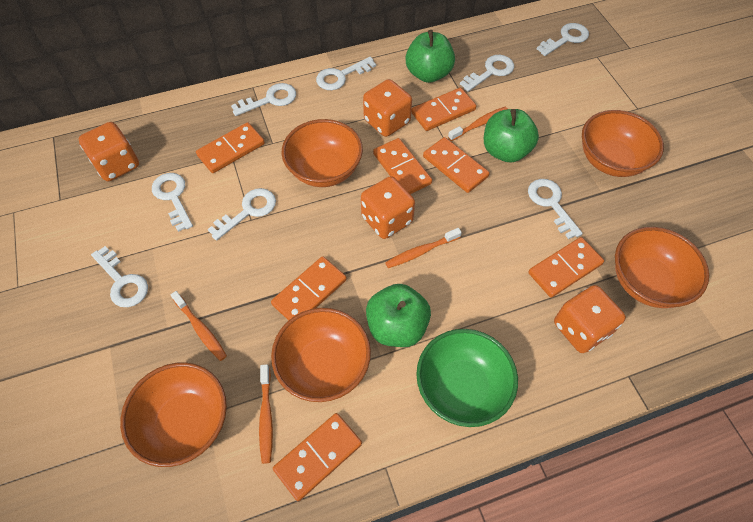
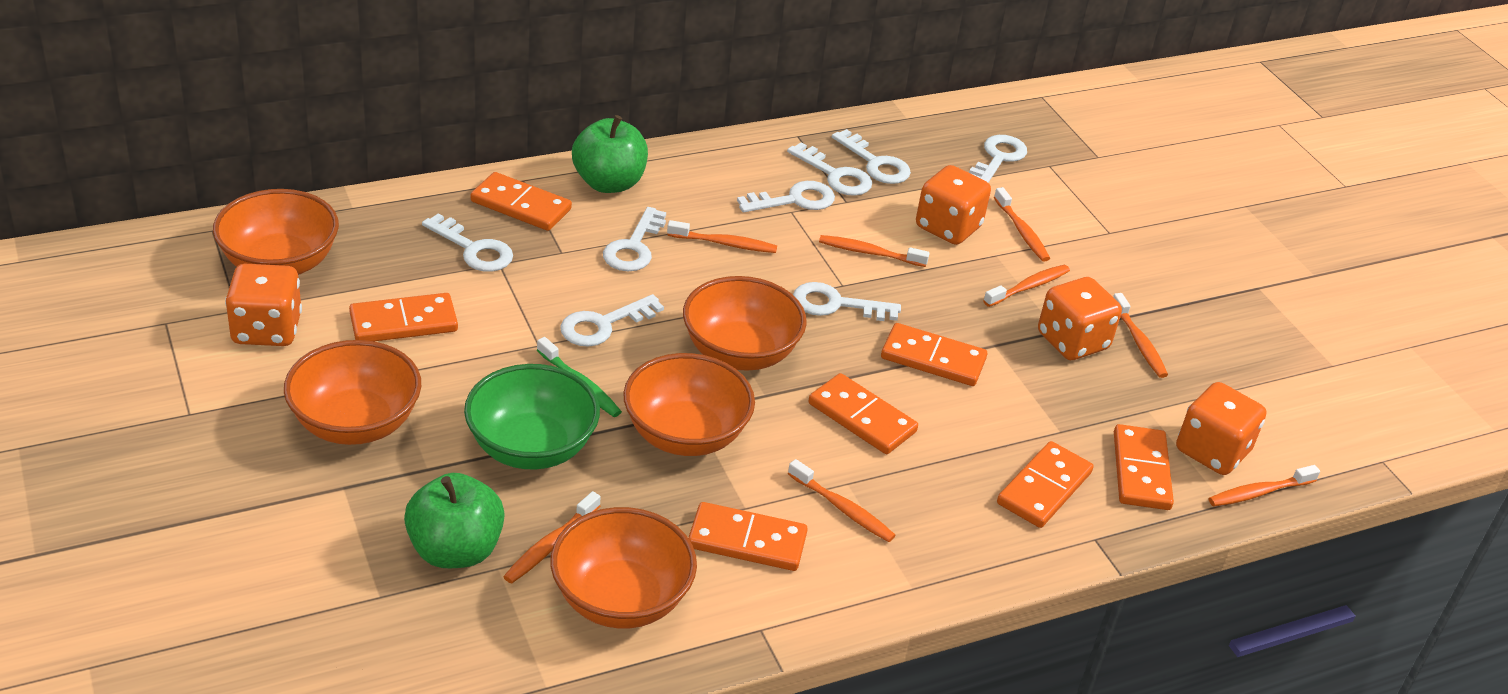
green apple: 3 -> 2
green toothbrush: 0 -> 1
orange toothbrush: 4 -> 8

